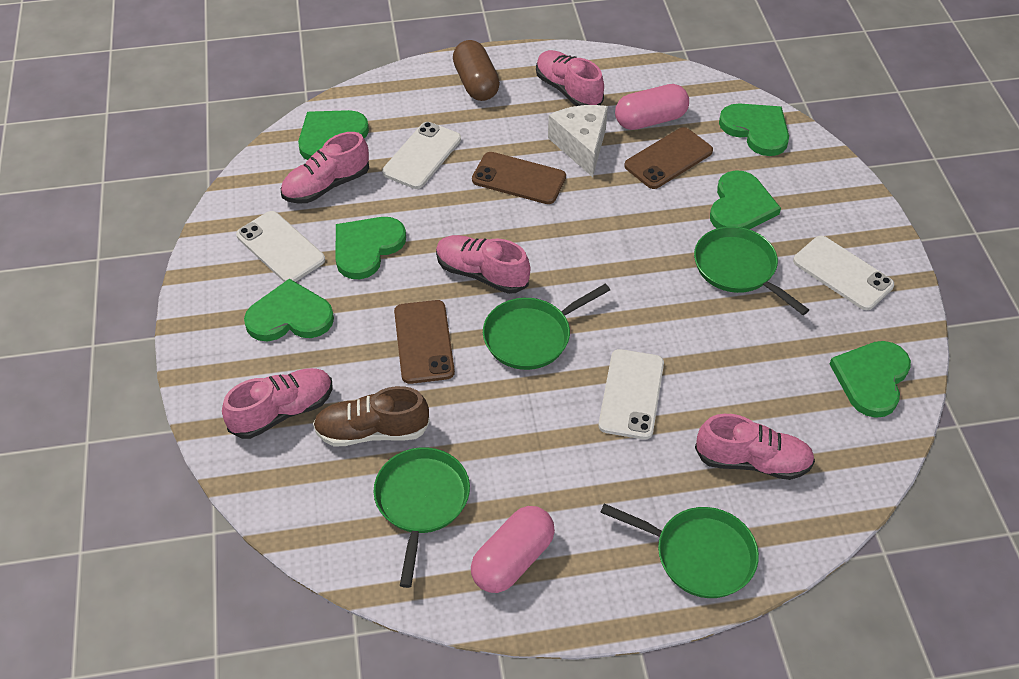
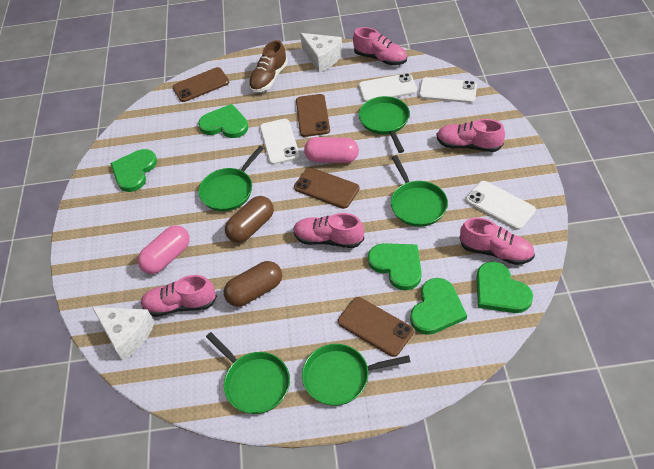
brown capsule: 1 -> 2
brown phone: 3 -> 4
green heart: 6 -> 5
green pan: 4 -> 5
white cheese: 1 -> 2

